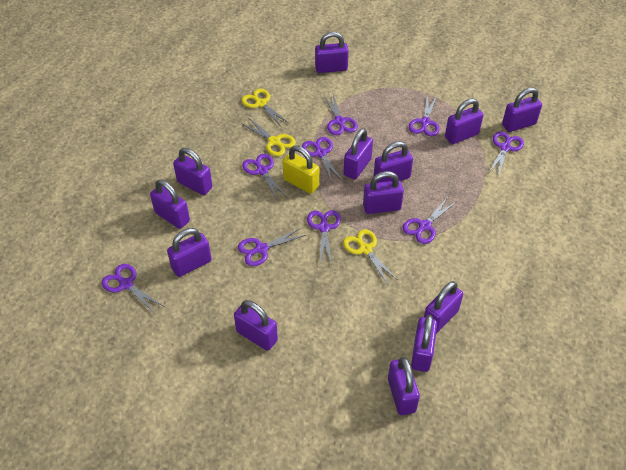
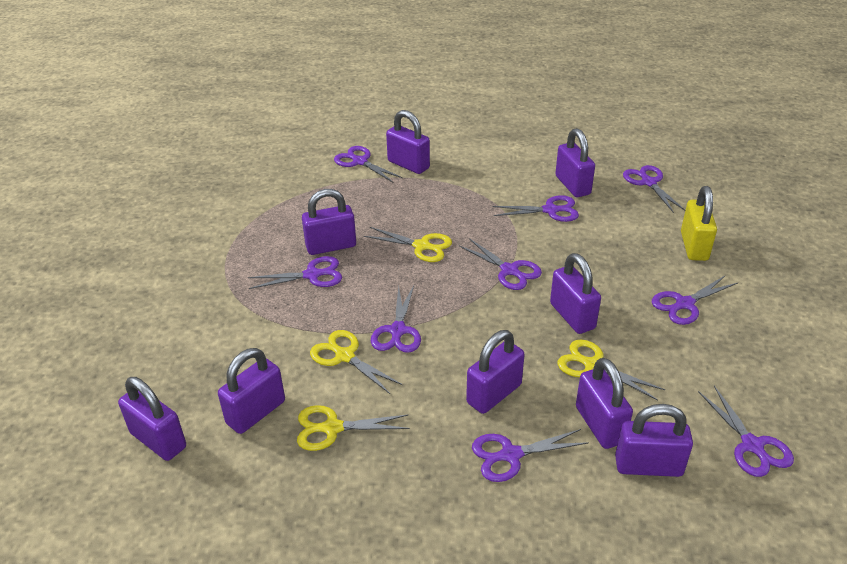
purple padlock: 13 -> 9
yellow scissors: 3 -> 4

